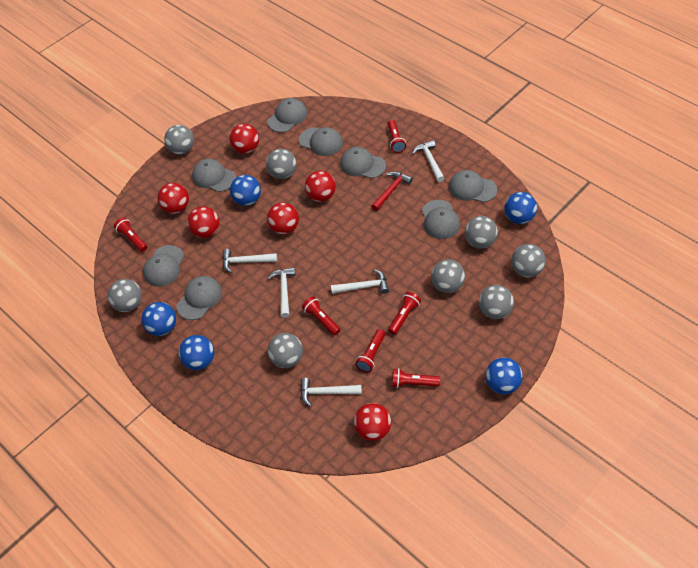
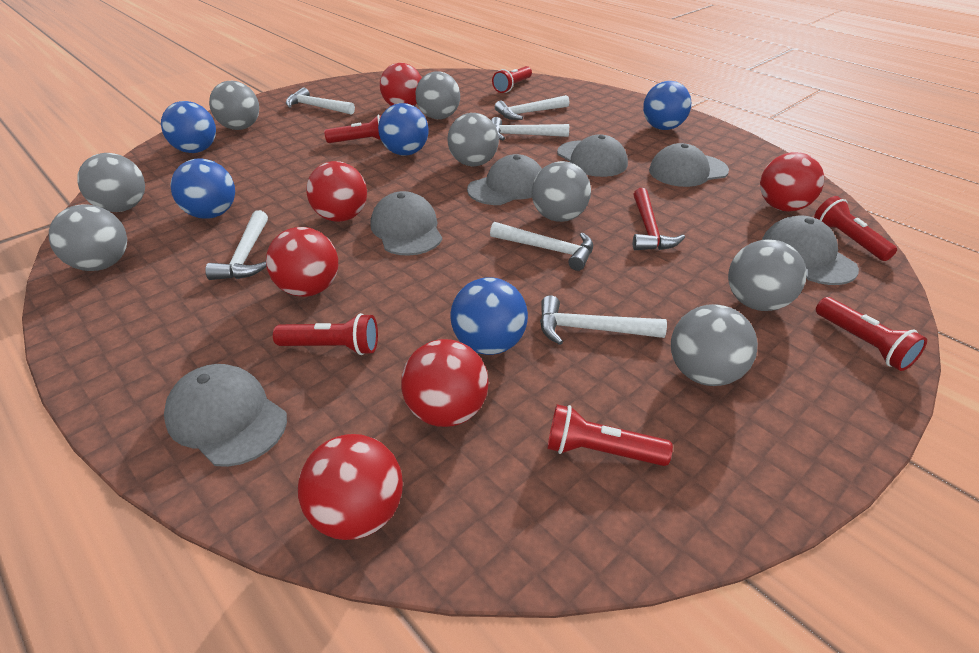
grey cap: 8 -> 6
white hammer: 5 -> 6

